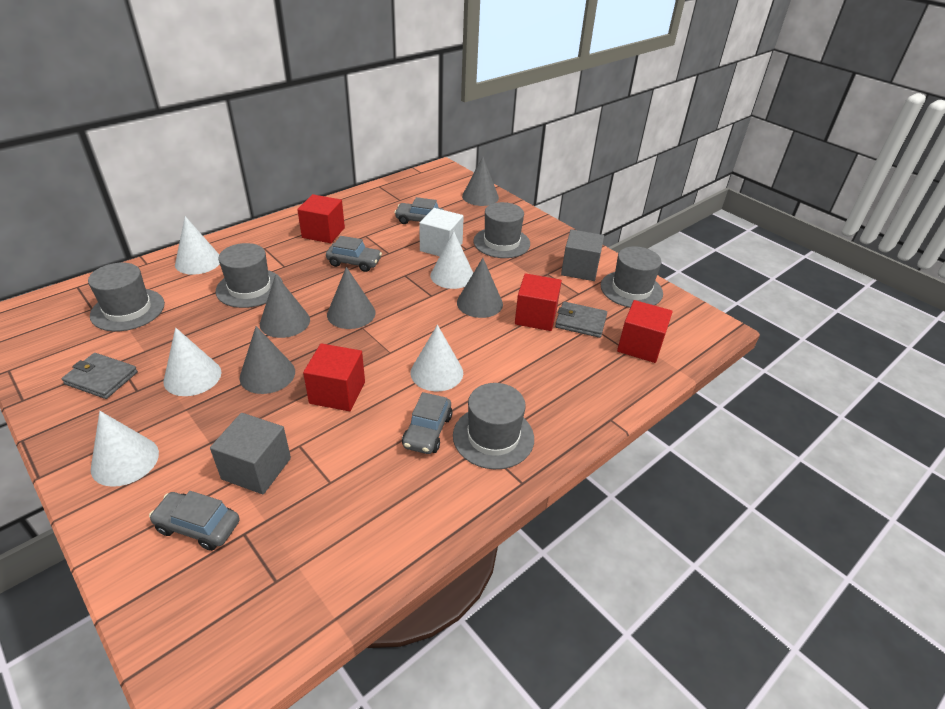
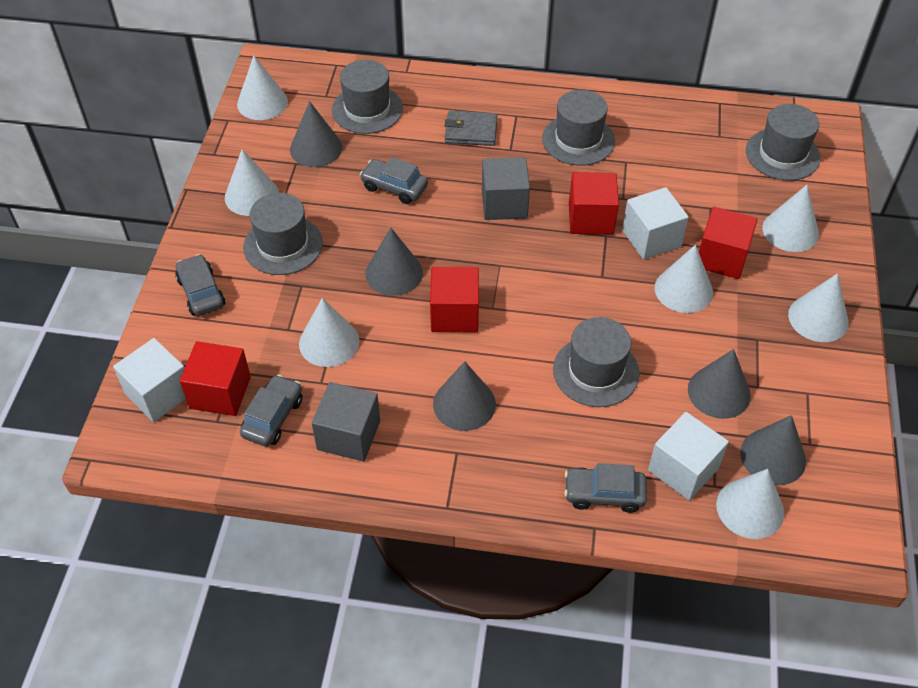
grey wallet: 2 -> 1
white cone: 5 -> 7
white cube: 1 -> 3

